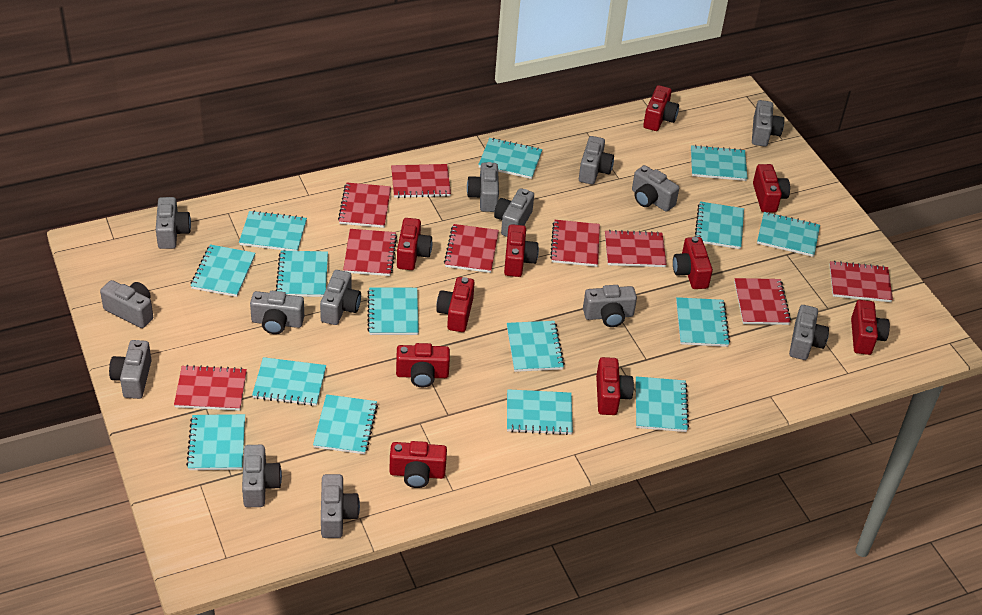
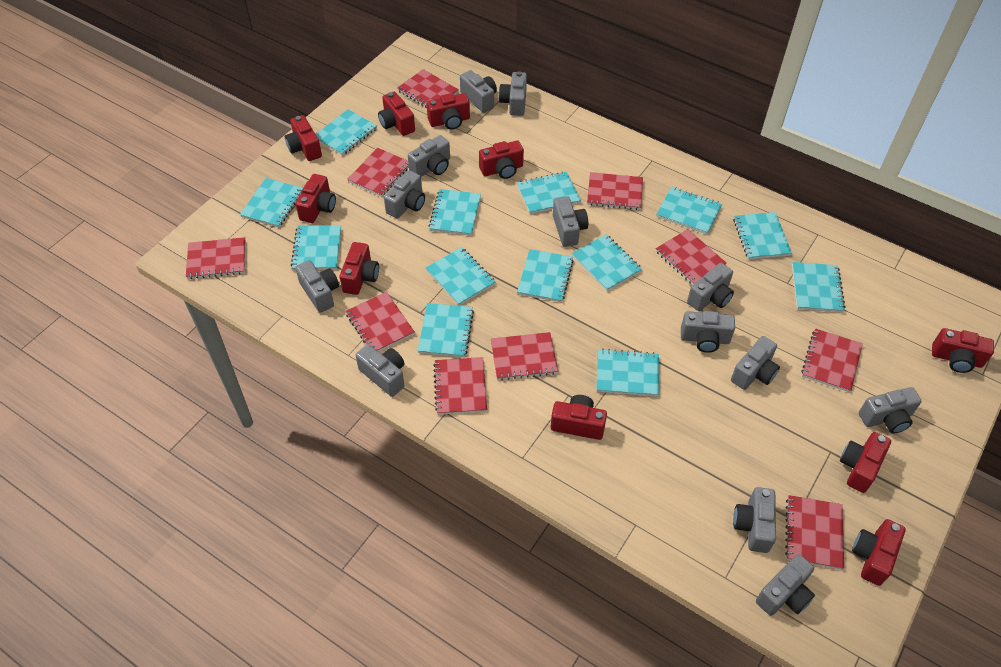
grey camera: 14 -> 13
red notebook: 9 -> 10
turquoise notebook: 15 -> 13

